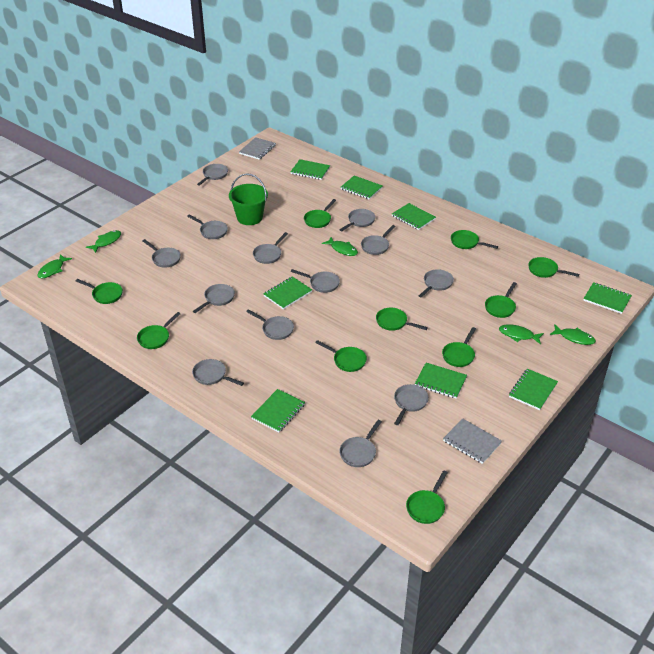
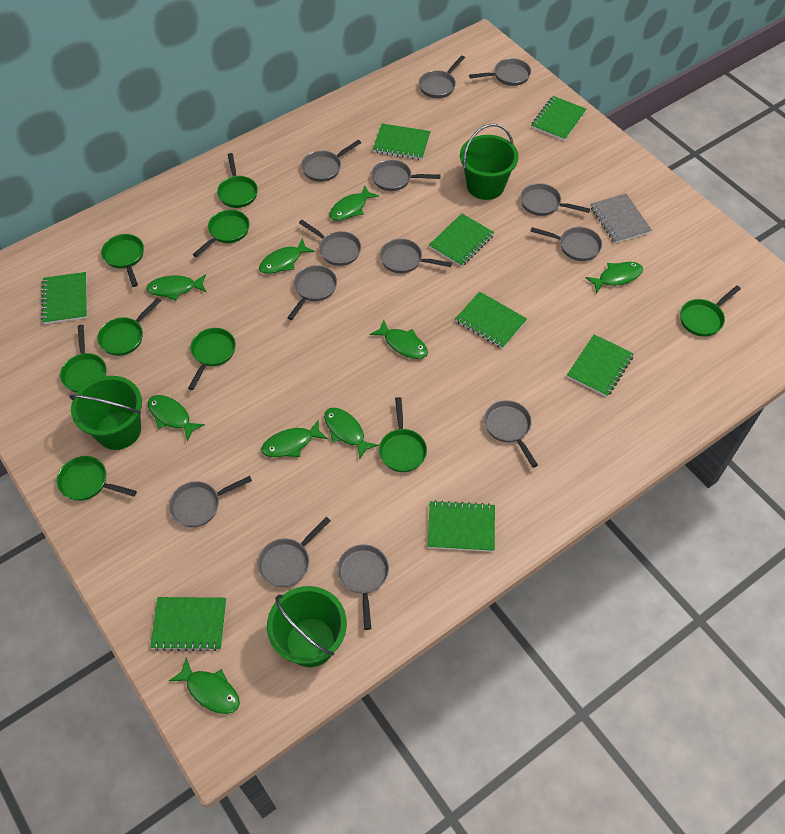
green bucket: 1 -> 3
green fish: 5 -> 9
green pan: 10 -> 9
grey notebook: 2 -> 1

